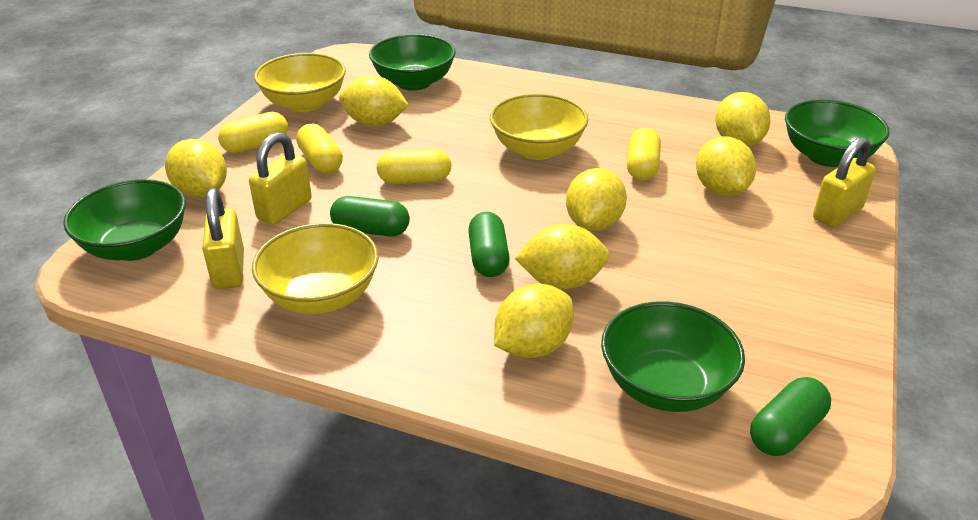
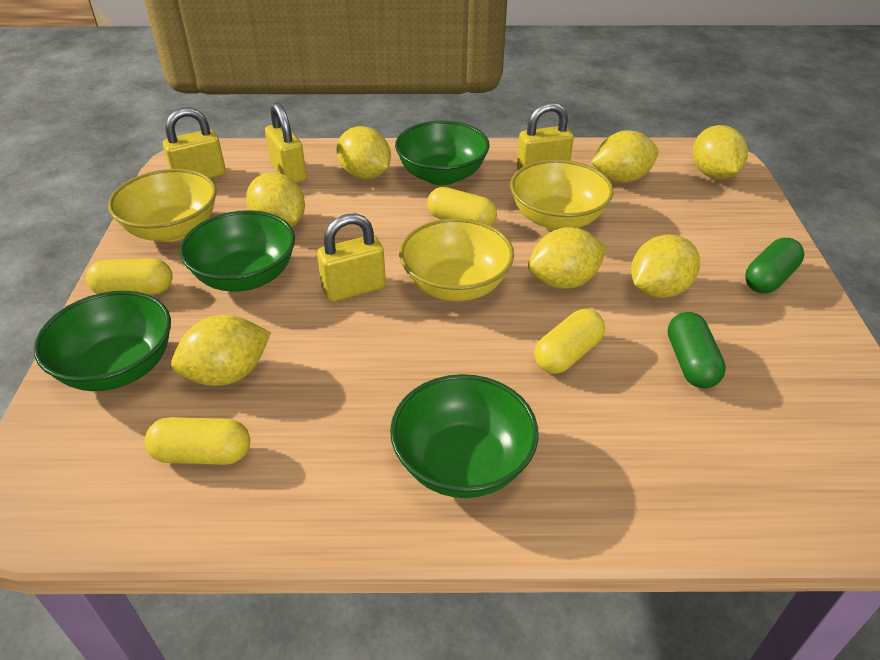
green capsule: 3 -> 2
yellow padlock: 3 -> 4

